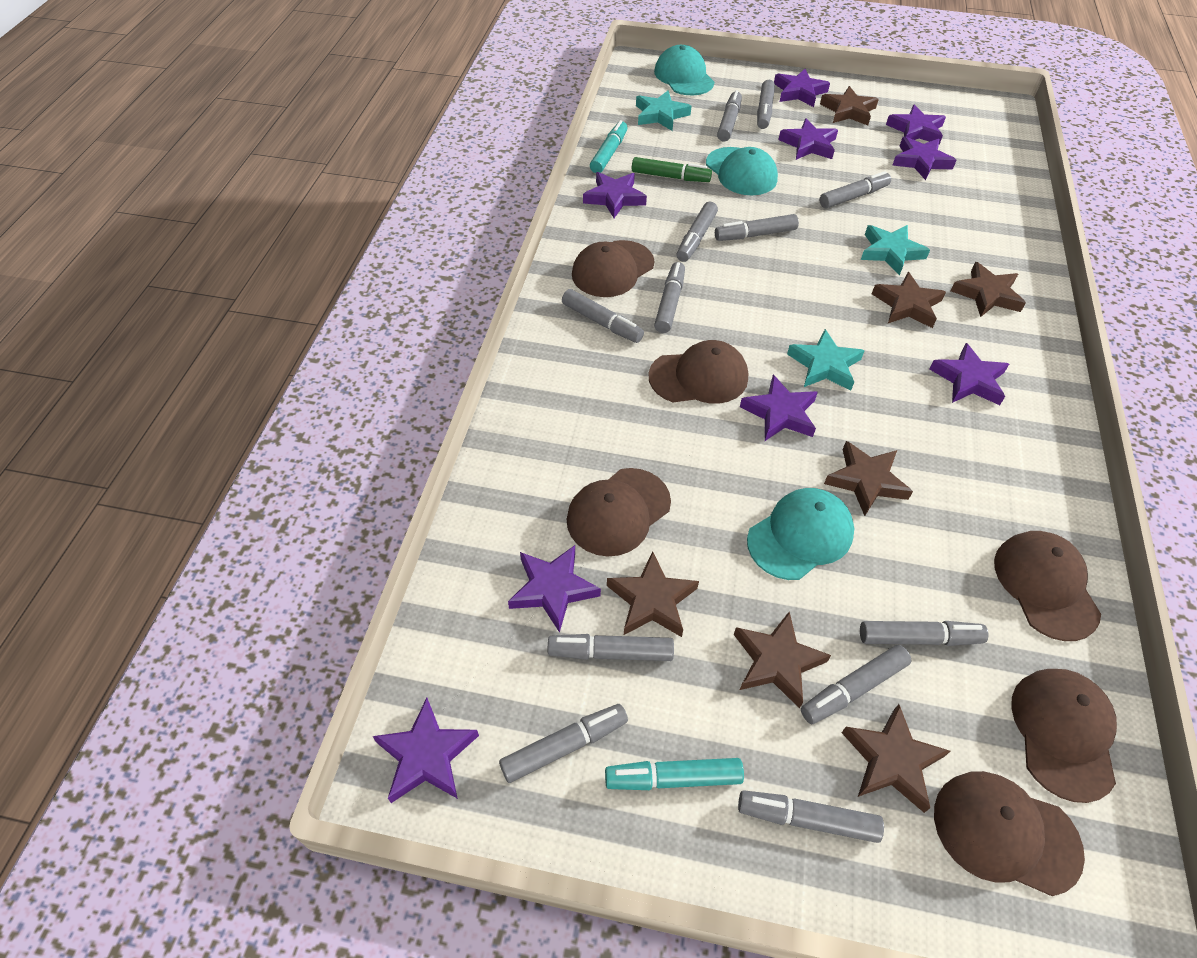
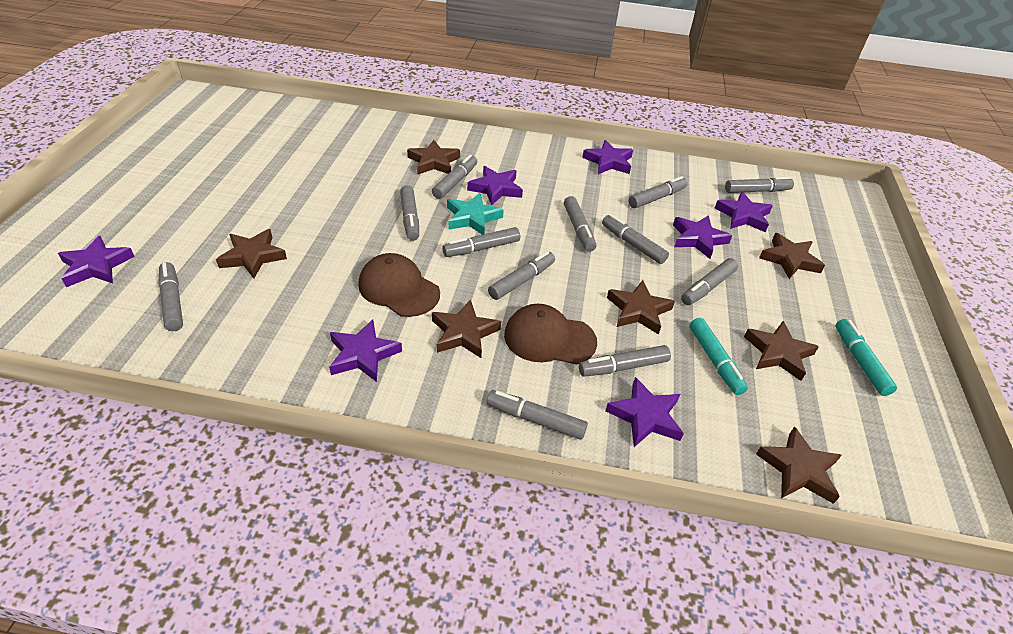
brown cap: 6 -> 2
green marker: 1 -> 0
purple star: 9 -> 7
turquoise cap: 3 -> 0
turquoise star: 3 -> 1

